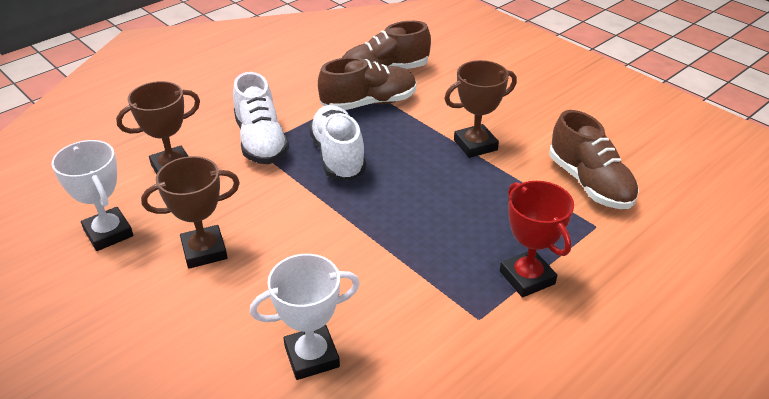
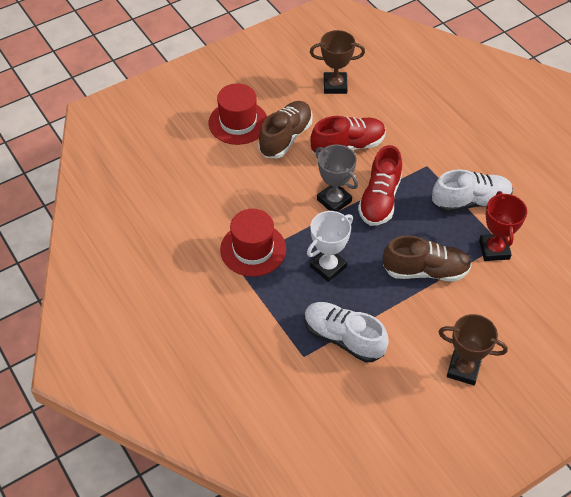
brown shoe: 3 -> 2
brown trophy: 3 -> 2
grey trophy: 0 -> 1
red hat: 0 -> 2
red shoe: 0 -> 2
white trophy: 2 -> 1

